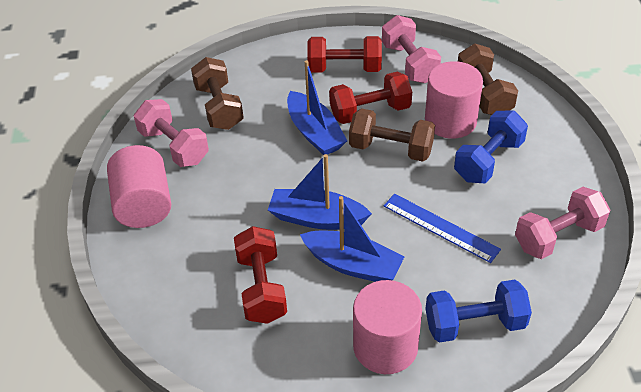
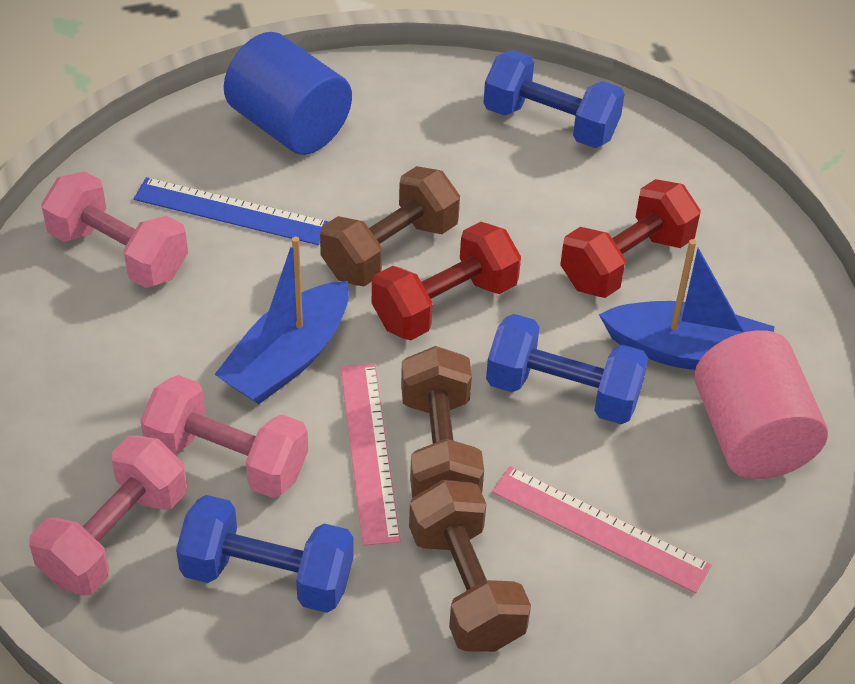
blue boat: 3 -> 2
blue cylinder: 0 -> 1
blue dumbbell: 2 -> 3
pink cylinder: 3 -> 1
pink ruler: 0 -> 2
red dumbbell: 3 -> 2

